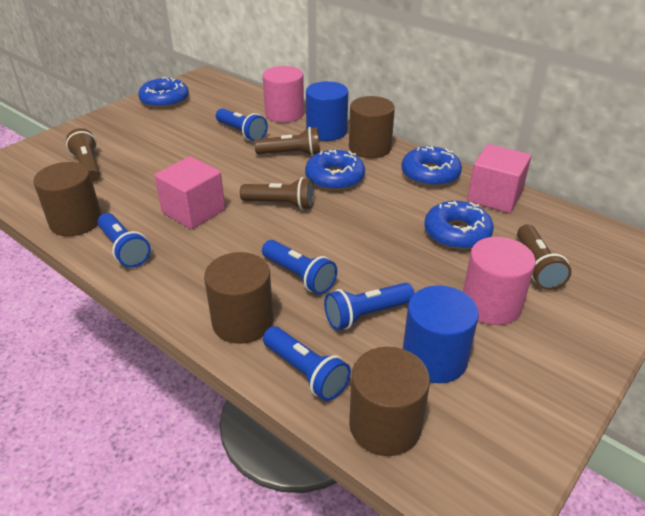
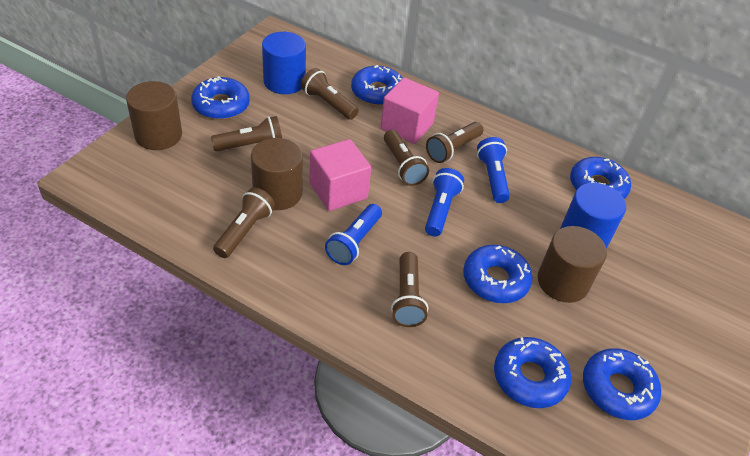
blue donut: 4 -> 6
blue flashlight: 5 -> 3
brown cylinder: 4 -> 3
brown flashlight: 4 -> 6
pink cylinder: 2 -> 0

